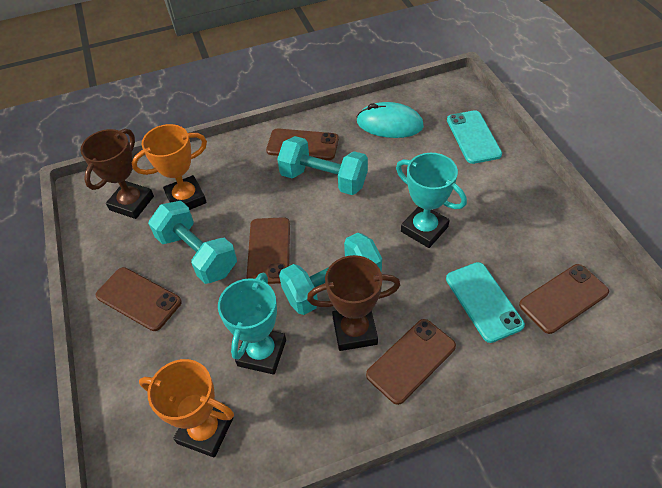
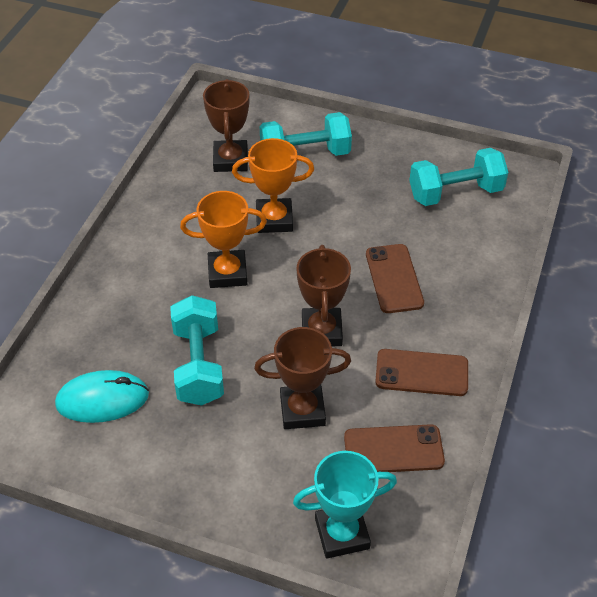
brown phone: 5 -> 3
brown trophy: 2 -> 3
turquoise phone: 2 -> 0
turquoise trophy: 2 -> 1

